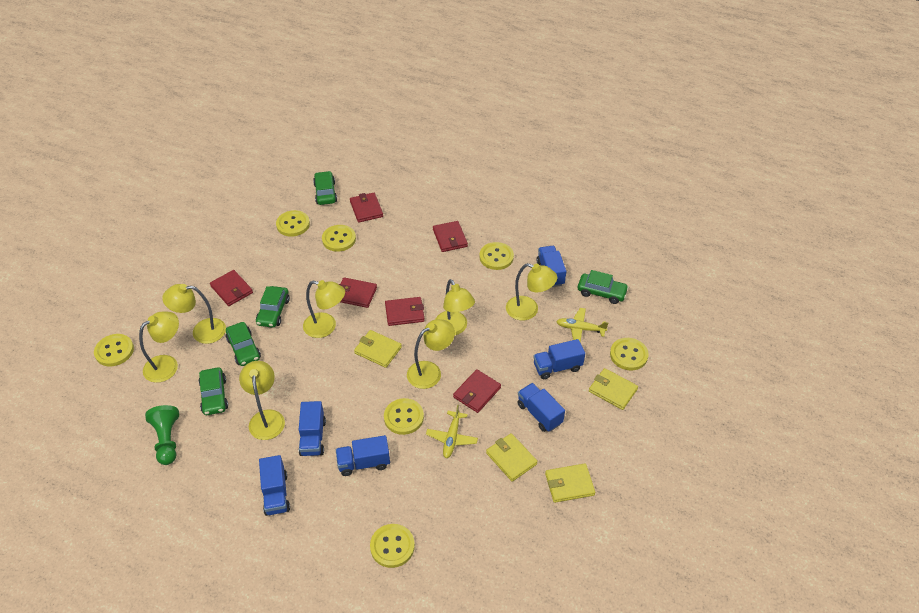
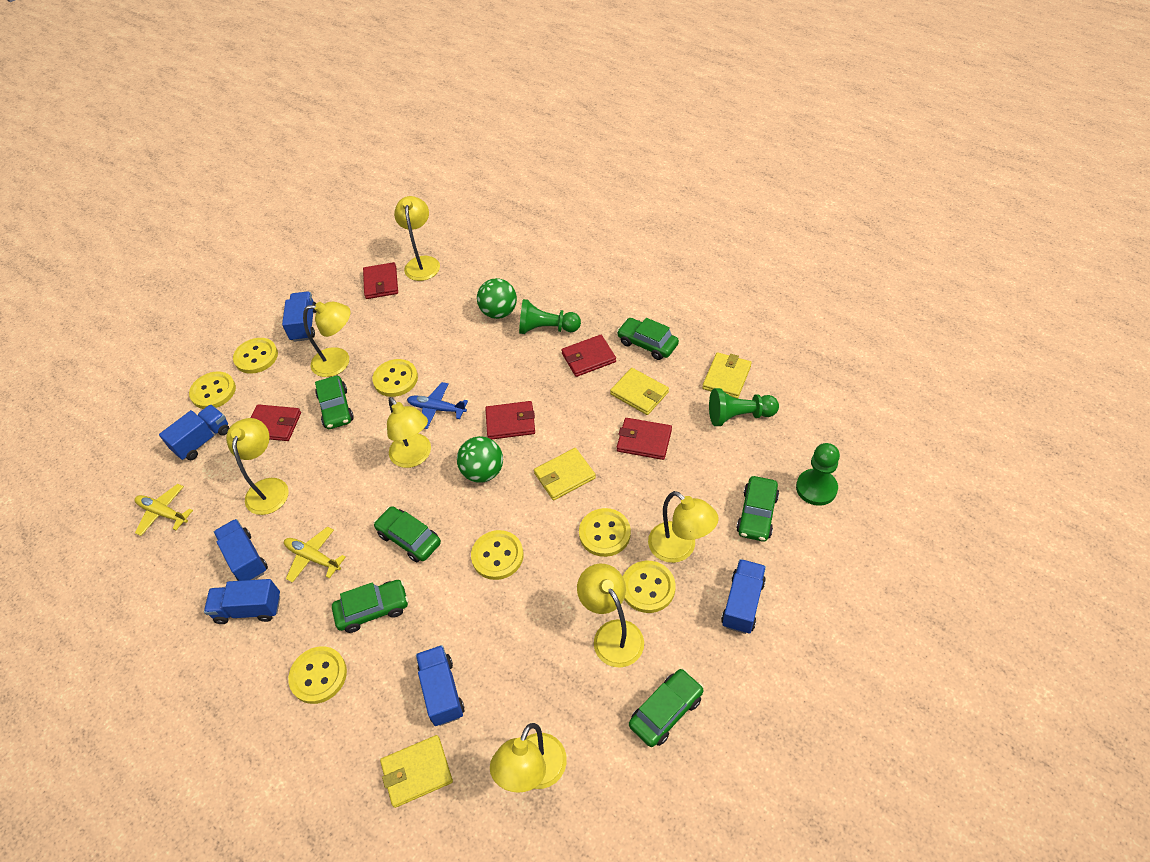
blue plane: 0 -> 1
green ball: 0 -> 2
green car: 5 -> 6
green pawn: 1 -> 3
red wallet: 6 -> 5

